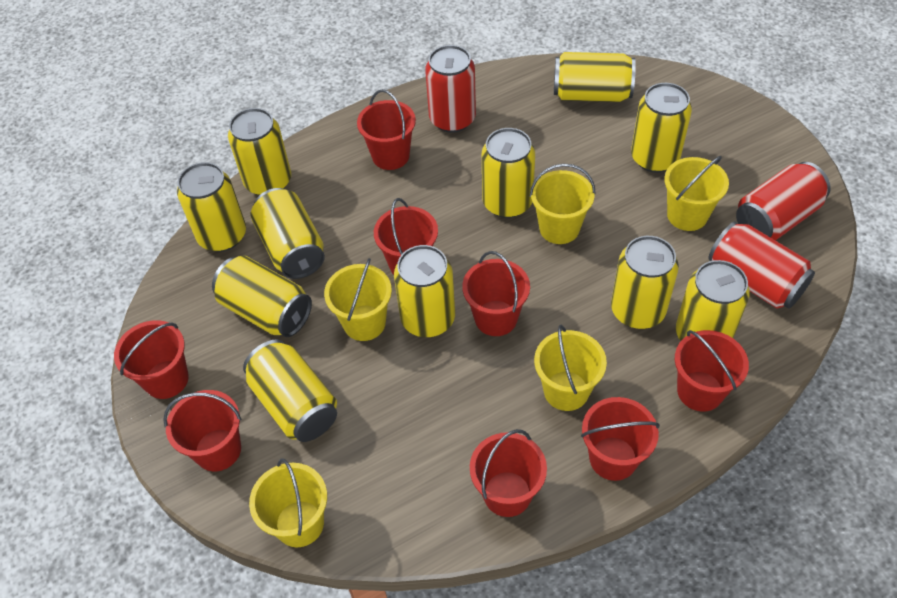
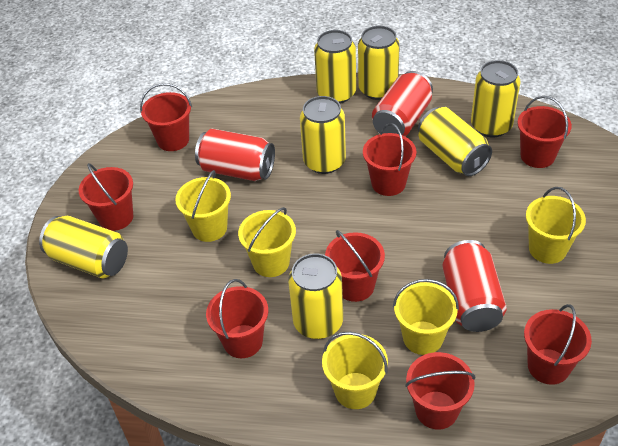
yellow can: 11 -> 7

